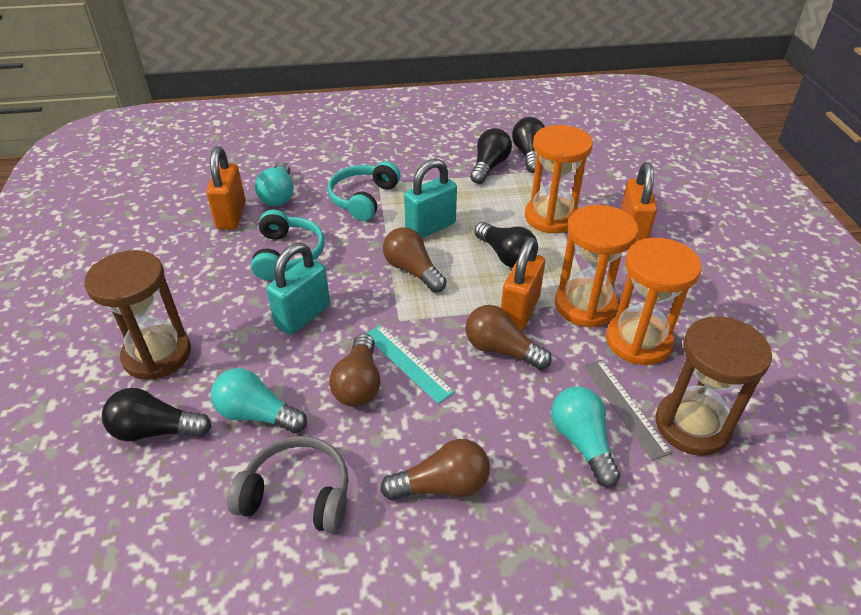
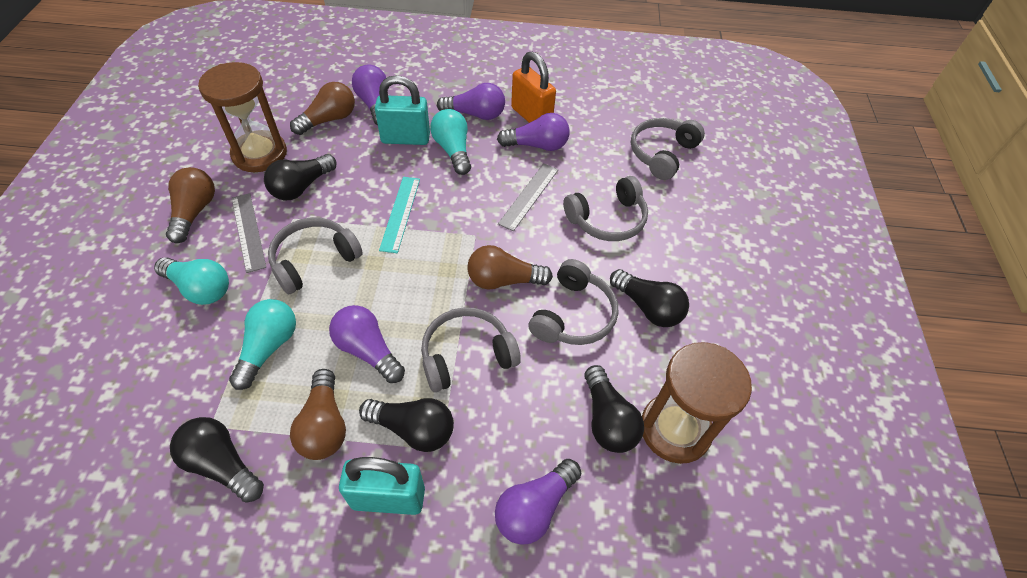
black light bulb: 4 -> 5
grey headphones: 1 -> 5
grey ruler: 1 -> 2
orange hourglass: 3 -> 0
orange padlock: 3 -> 1
purple light bulb: 0 -> 5
turquoise headphones: 2 -> 0

